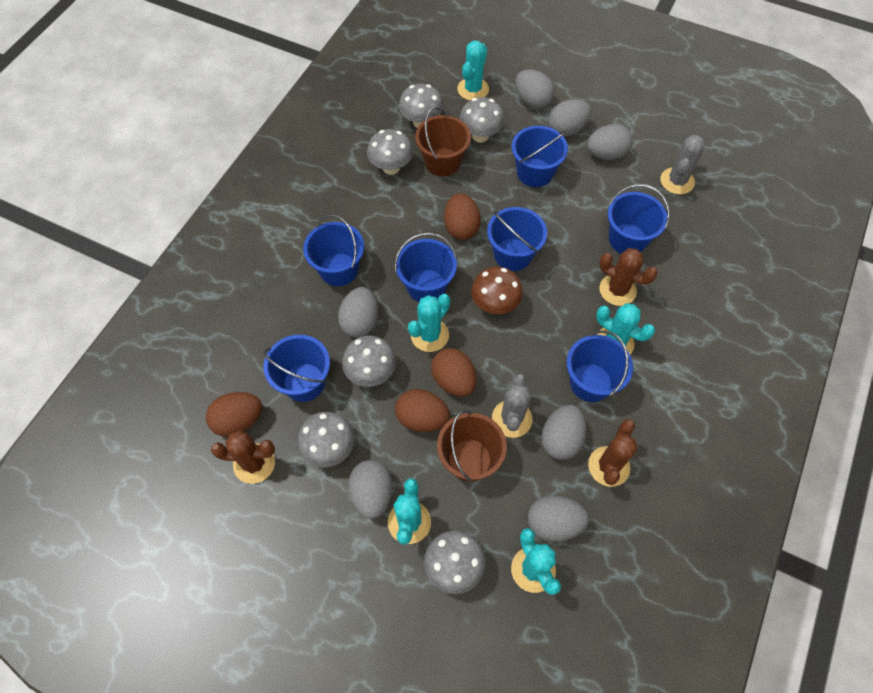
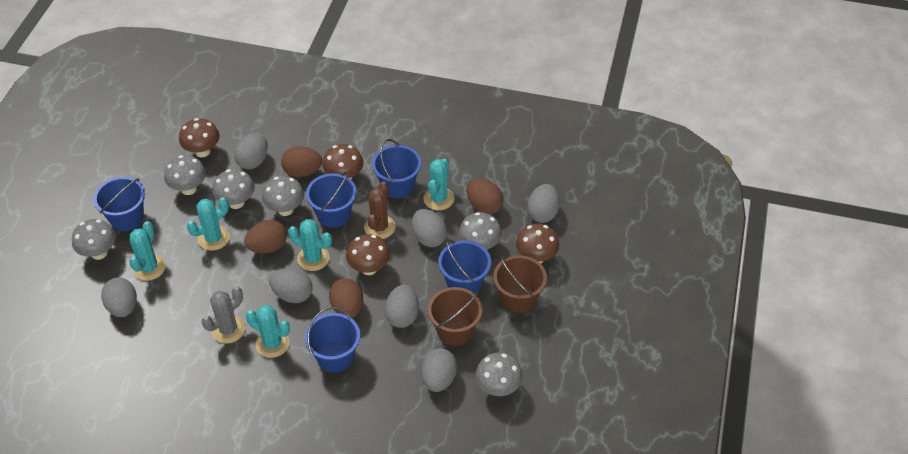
blue bucket: 7 -> 5
brown cactus: 3 -> 1
brown mushroom: 1 -> 4
grey cactus: 2 -> 1

